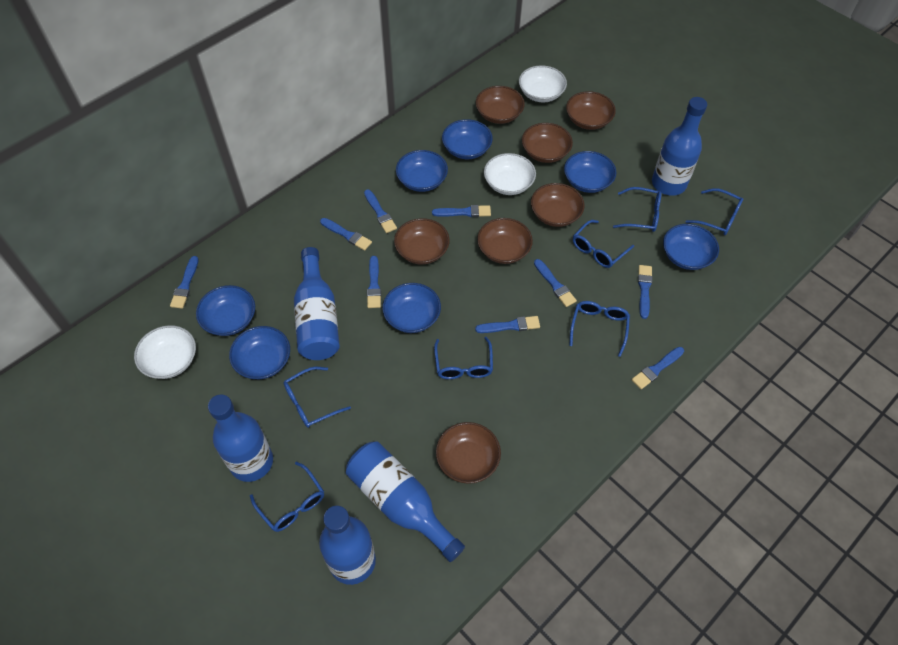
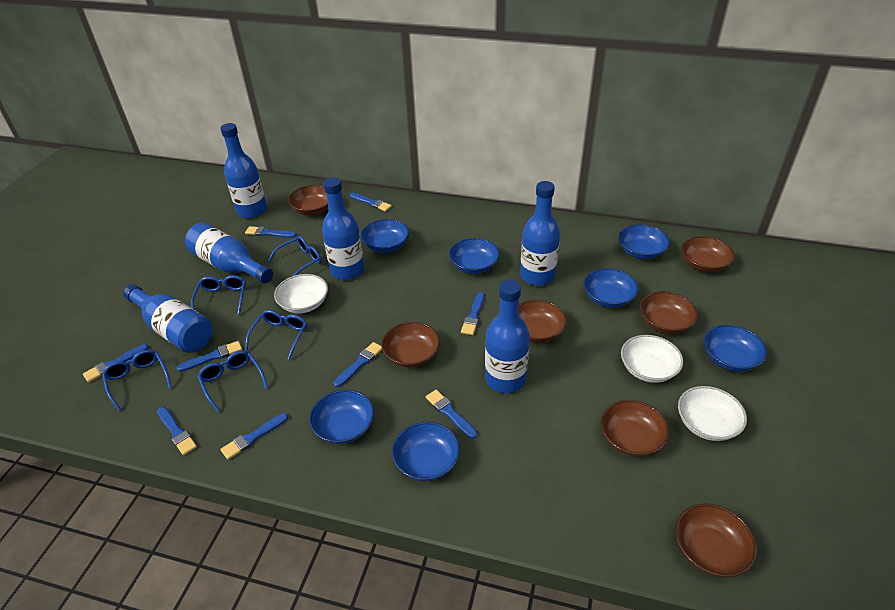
blue bottle: 5 -> 6
blue glasses: 7 -> 5

